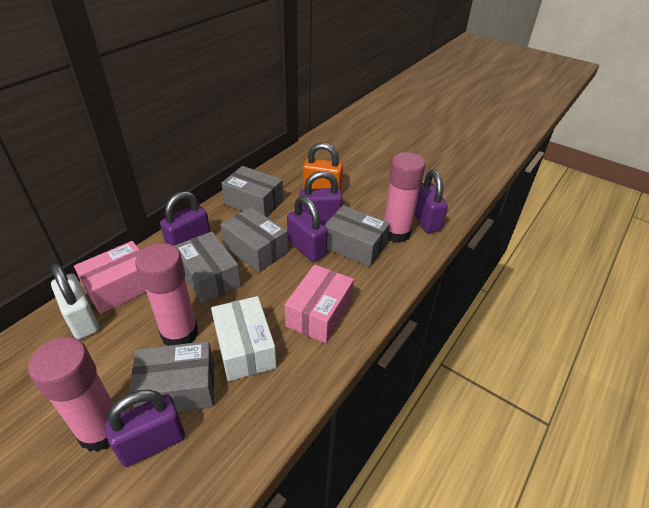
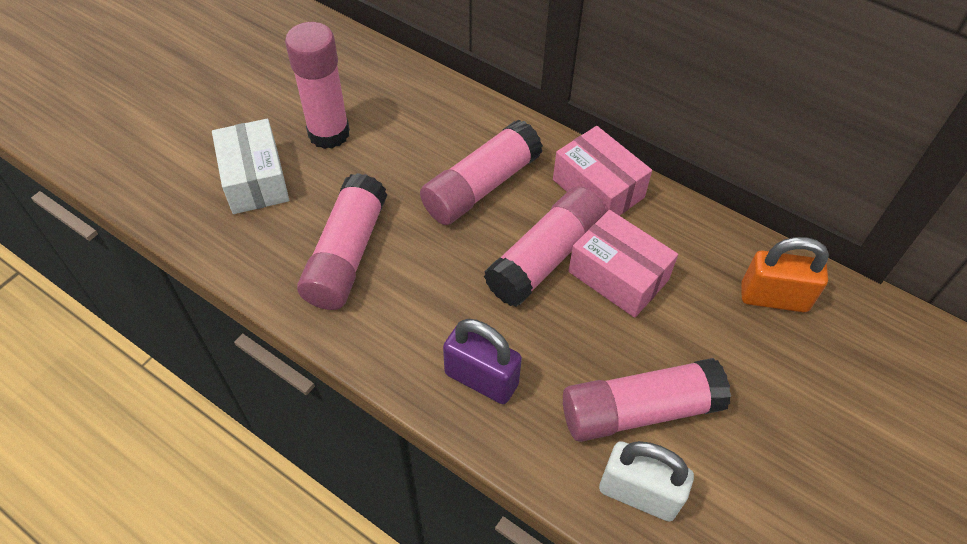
grey box: 5 -> 0
pink glue stick: 3 -> 5
purple padlock: 5 -> 1

